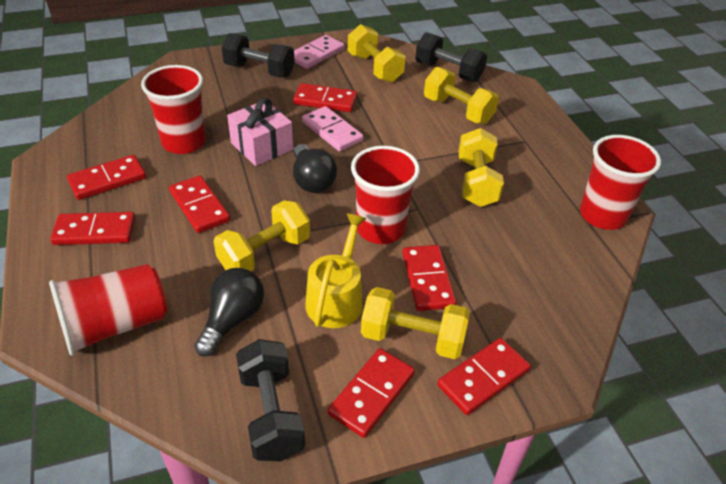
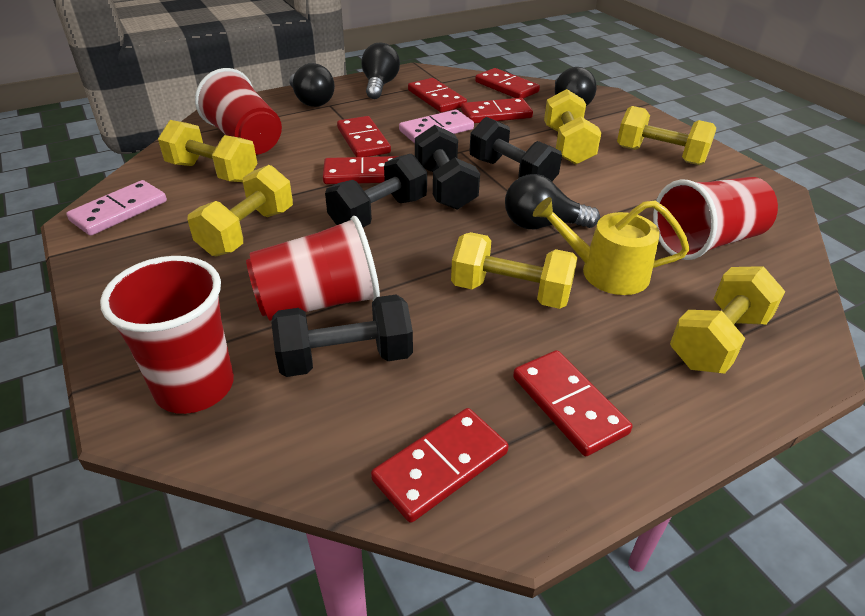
black dumbbell: 3 -> 4
black light bulb: 2 -> 4
pink gift: 1 -> 0
yellow dumbbell: 5 -> 6

